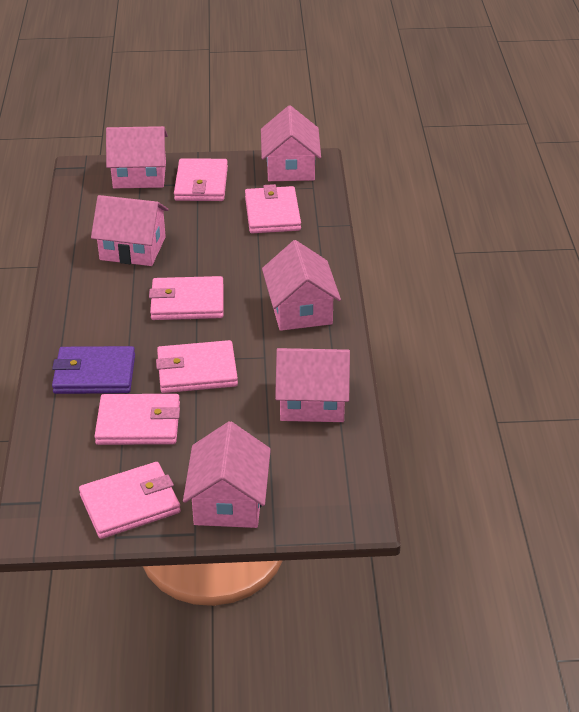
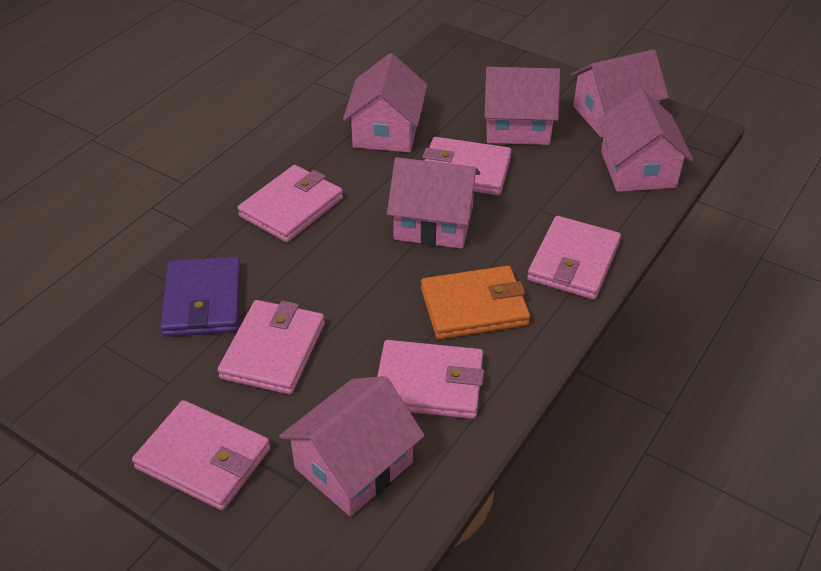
orange wallet: 0 -> 1

